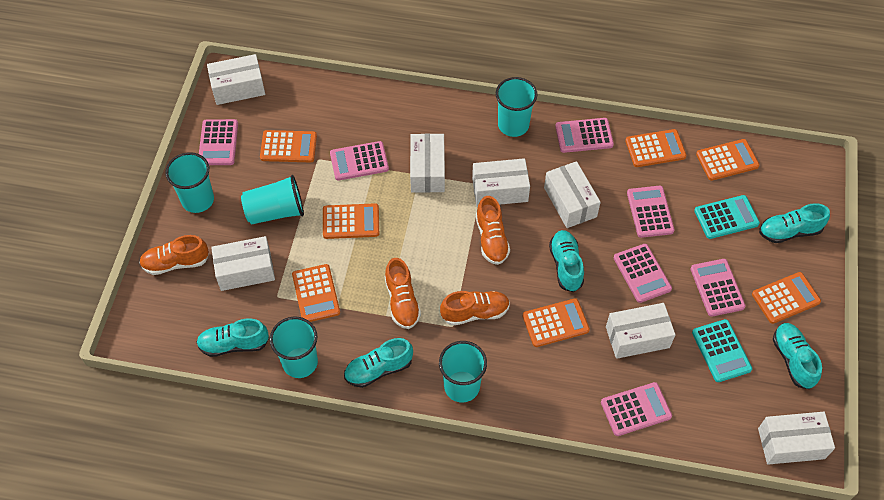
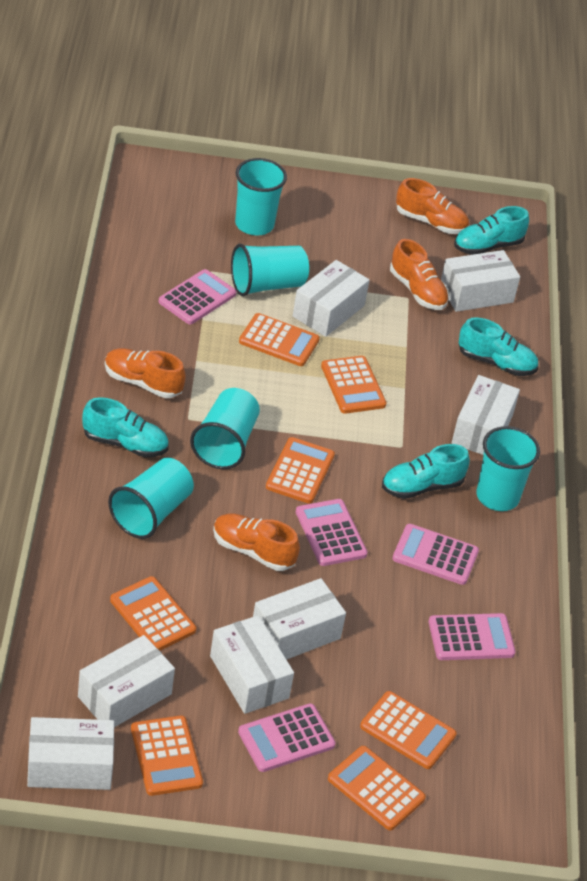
pink calculator: 7 -> 5
turquoise calculator: 2 -> 0
turquoise shoe: 5 -> 4

